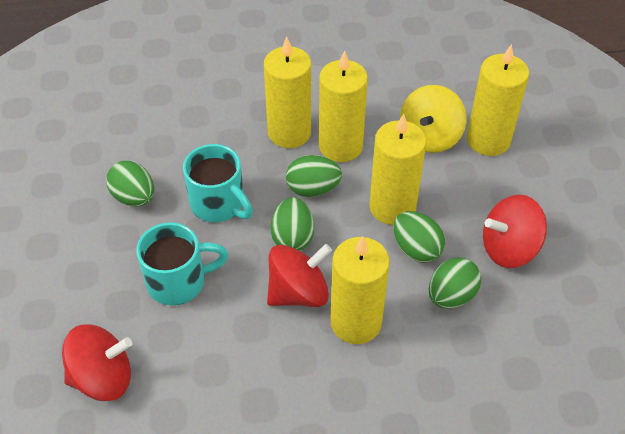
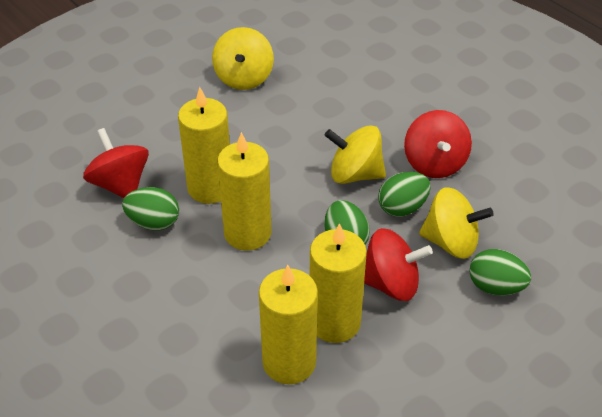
green egg: 5 -> 4
turquoise mug: 2 -> 0
yellow candle: 5 -> 4
yellow spinning top: 1 -> 3

